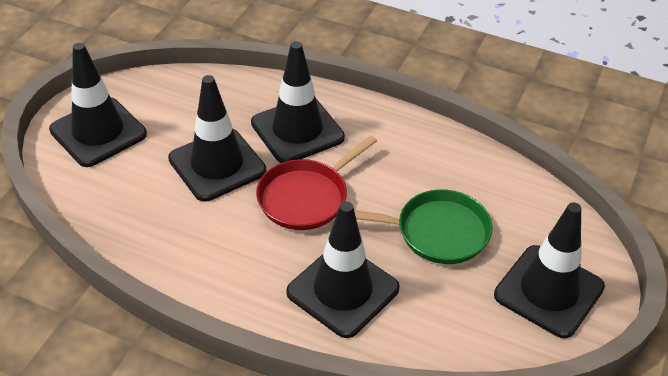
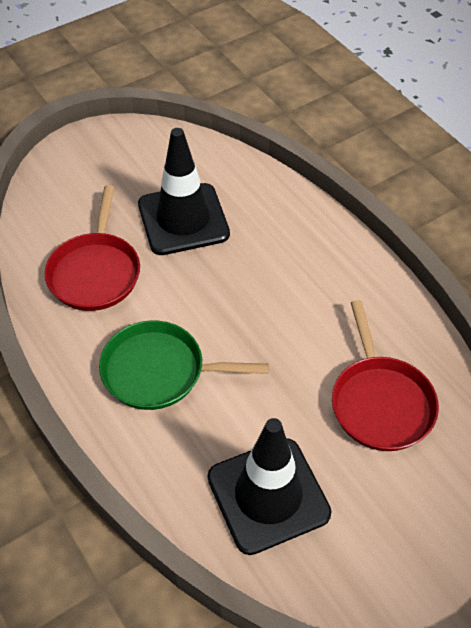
black traffic cone: 5 -> 2
red pan: 1 -> 2

